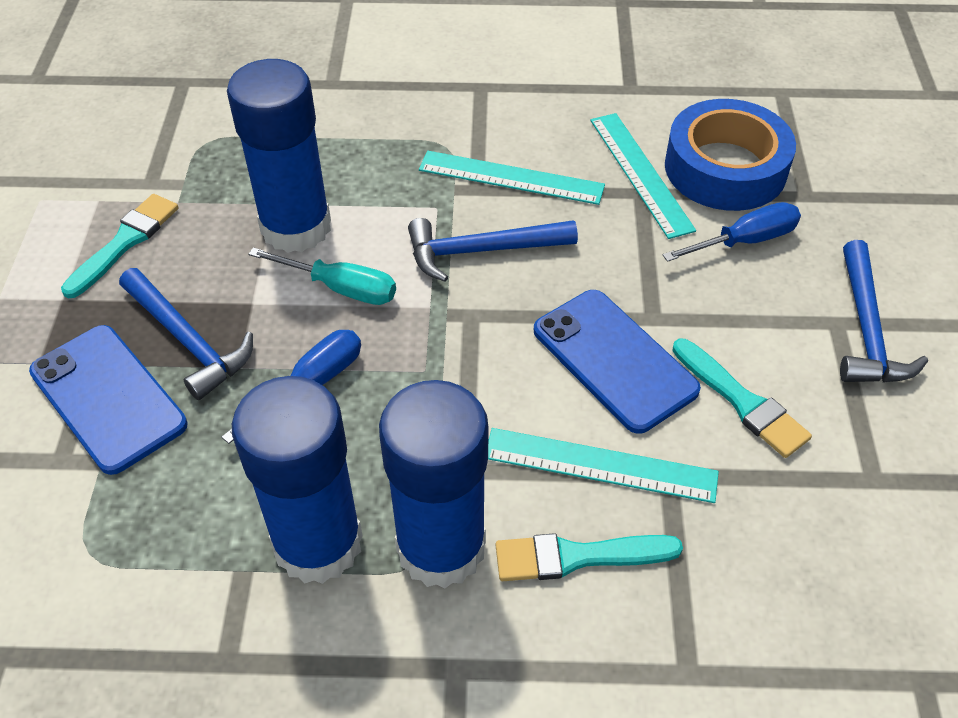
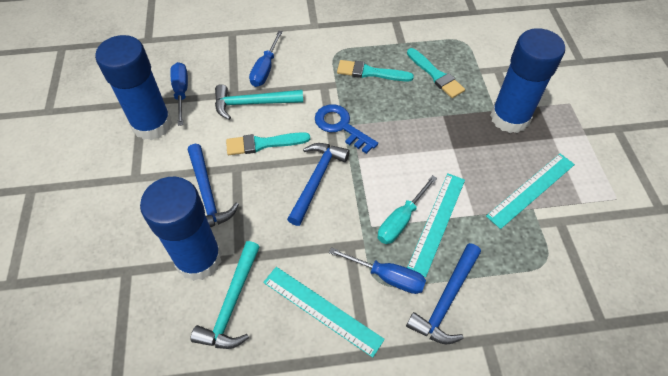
blue key: 0 -> 1
blue phone: 2 -> 0
blue screwdriver: 2 -> 3
blue tape: 1 -> 0
turquoise hammer: 0 -> 2

